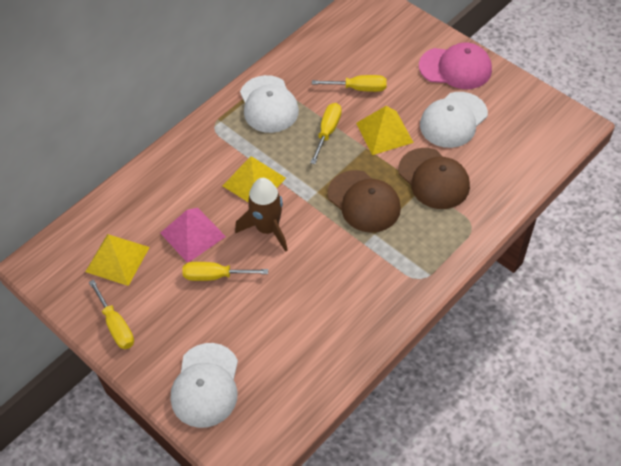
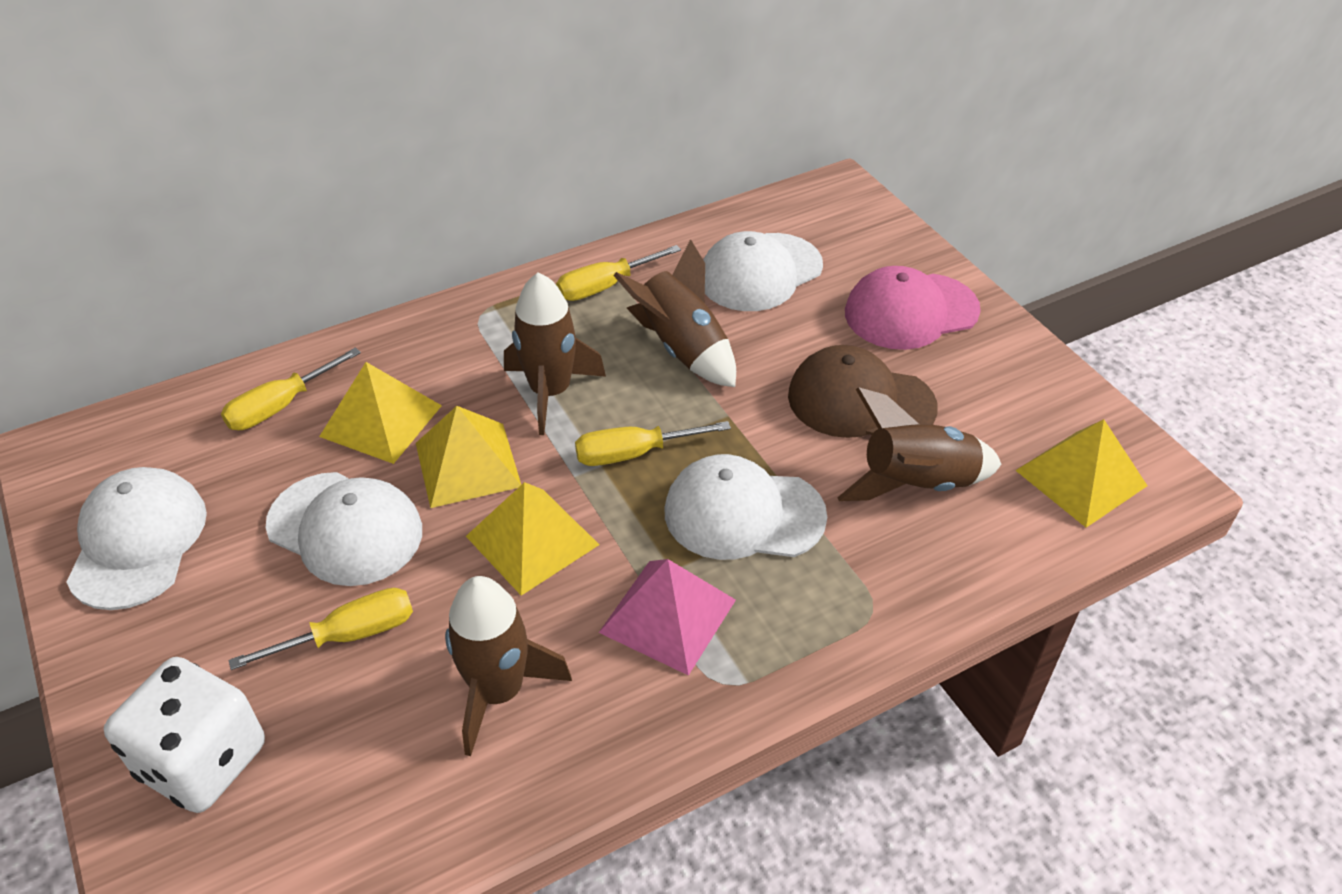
brown cap: 2 -> 1
brown rocket: 1 -> 4
white cap: 3 -> 4
white dice: 0 -> 1
yellow pyramid: 3 -> 4

